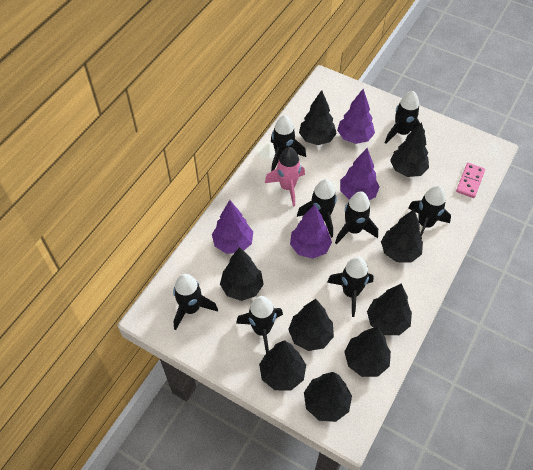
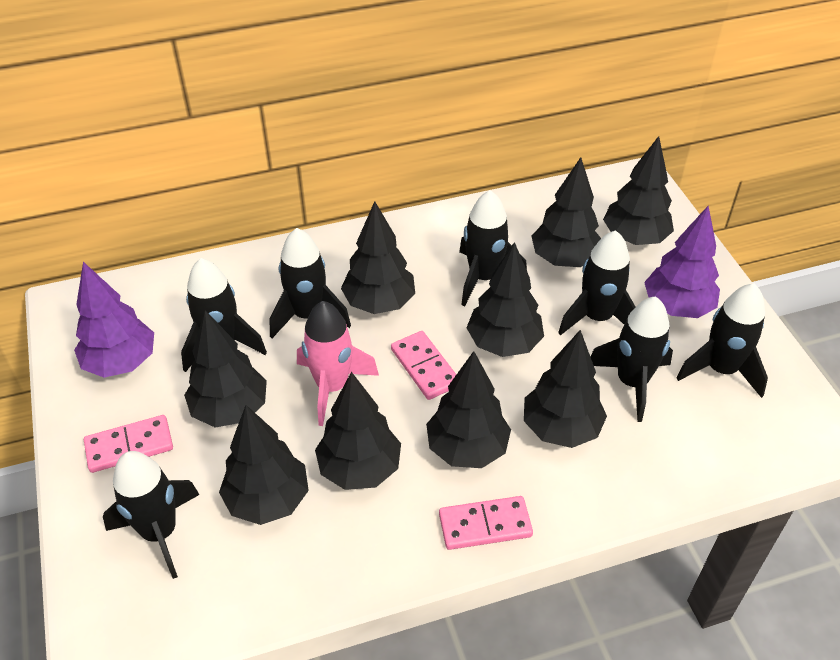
black rocket: 8 -> 7
pink domino: 1 -> 3
purple tree: 4 -> 2

